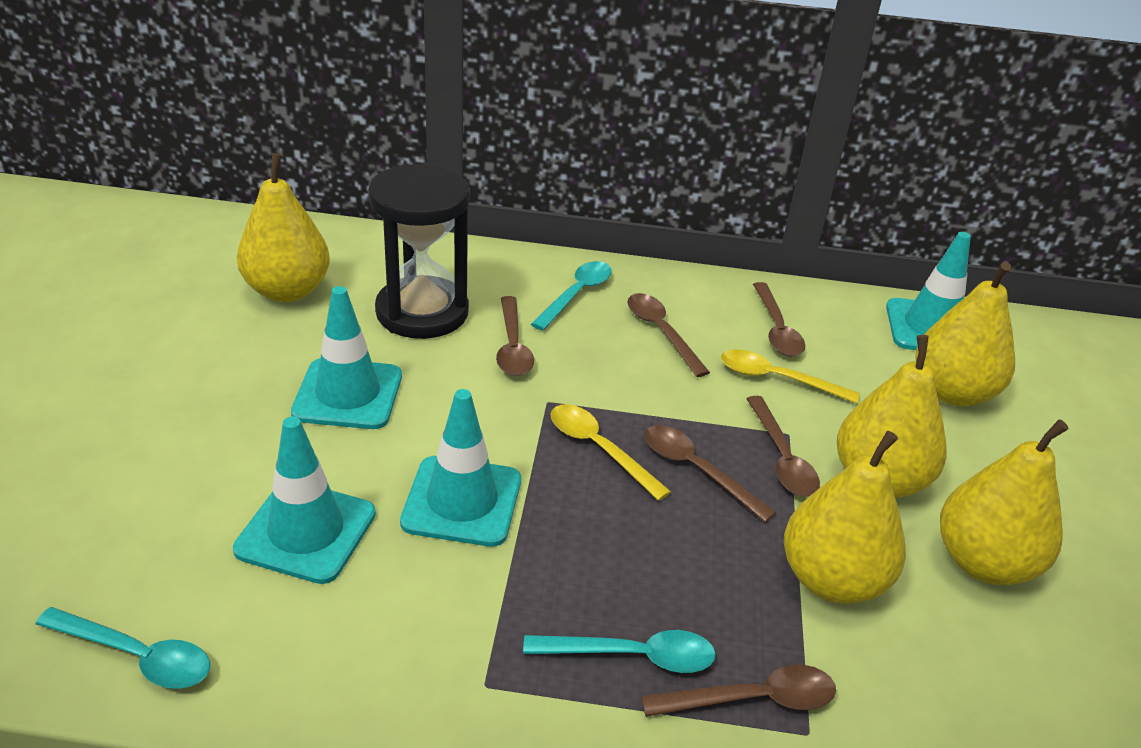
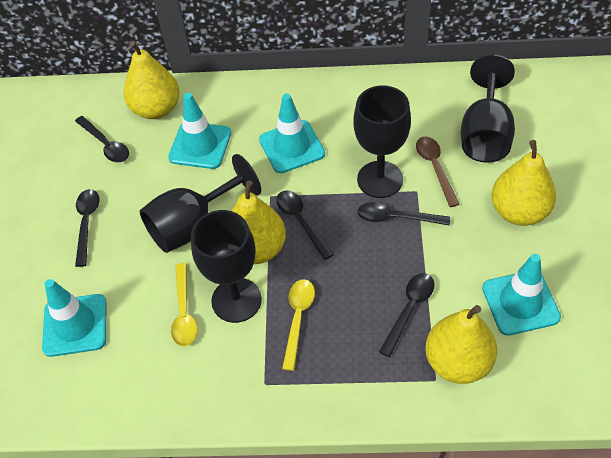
black goblet: 0 -> 4
black hourglass: 1 -> 0
black spoon: 0 -> 5
brown spoon: 6 -> 1
turquoise spoon: 3 -> 0
yellow pear: 5 -> 4

